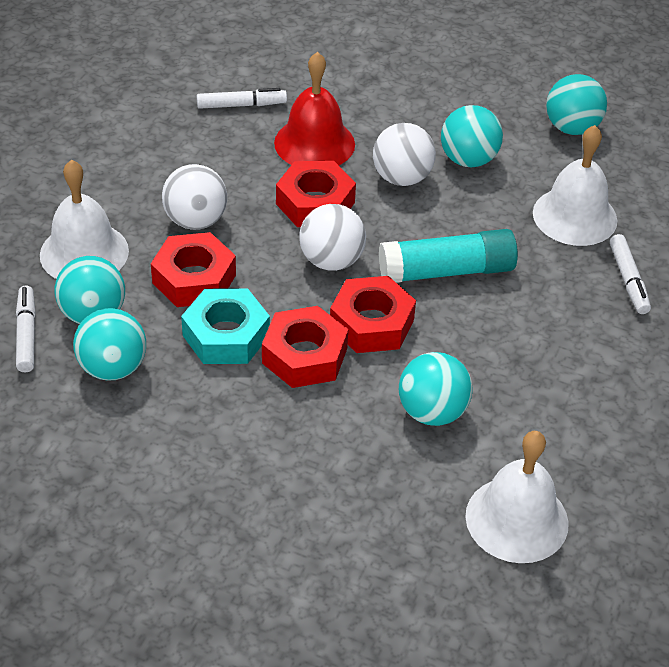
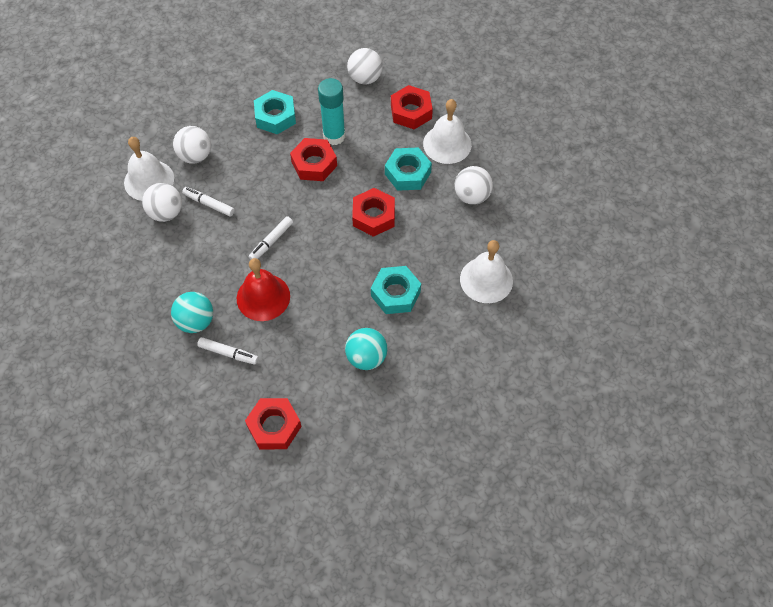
turquoise ball: 5 -> 2
turquoise nut: 1 -> 3
white ball: 3 -> 4

